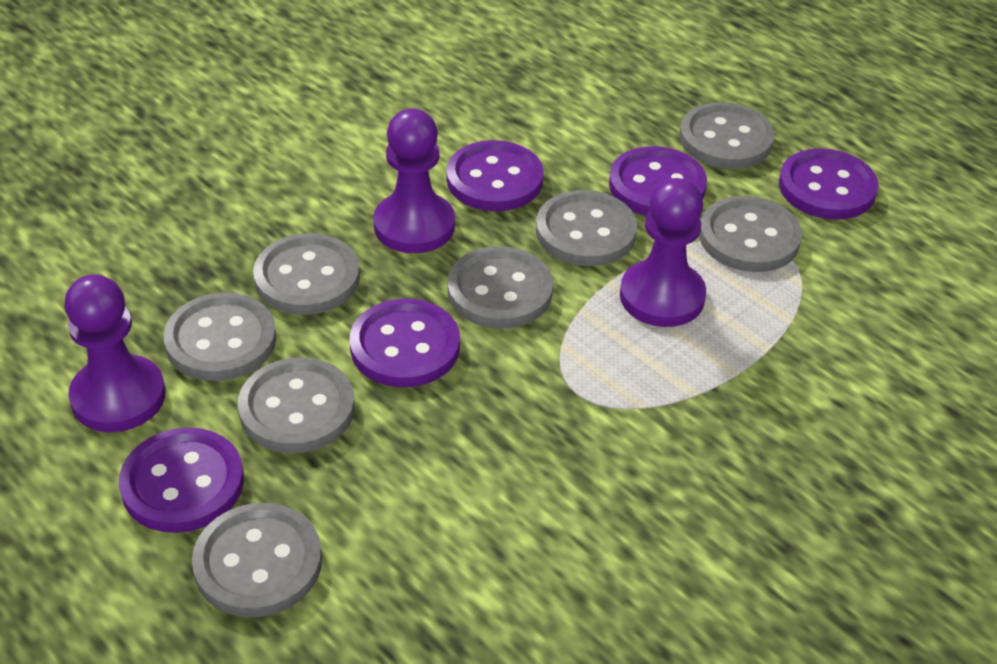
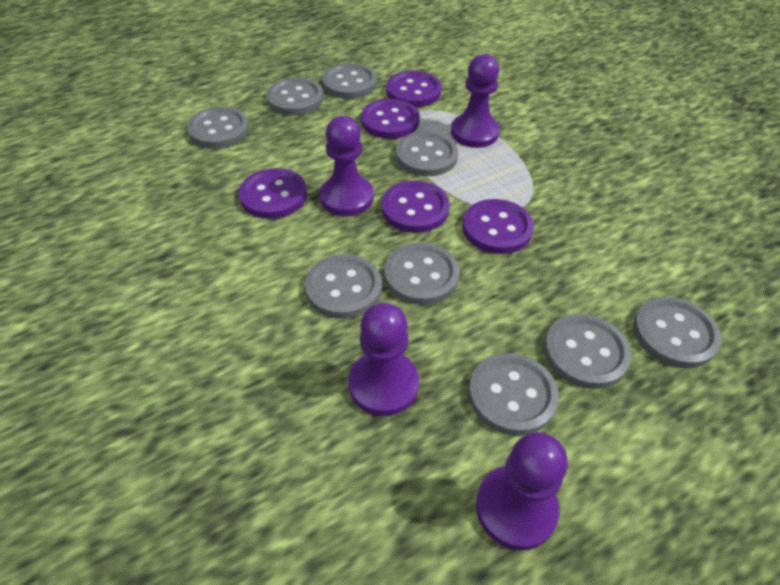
grey button: 8 -> 9
purple pawn: 3 -> 4

